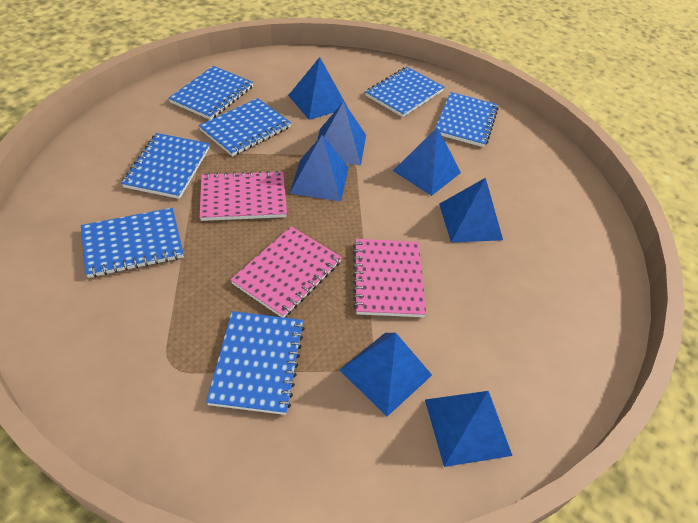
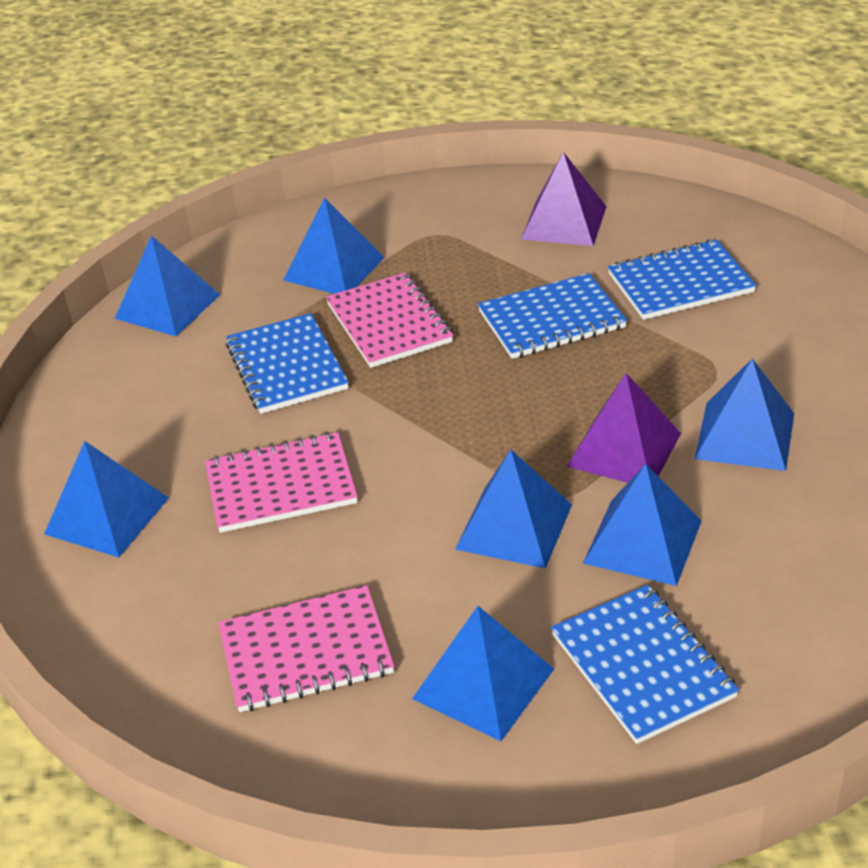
blue notebook: 7 -> 4
purple pyramid: 0 -> 2

